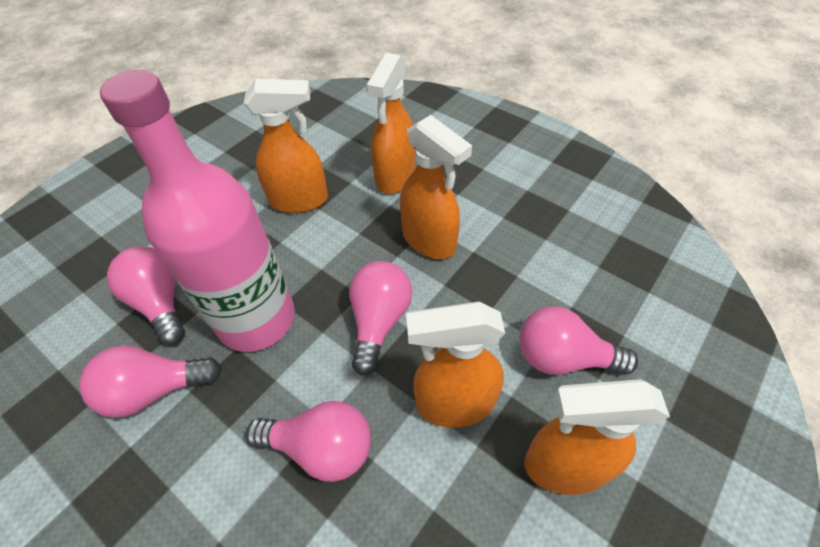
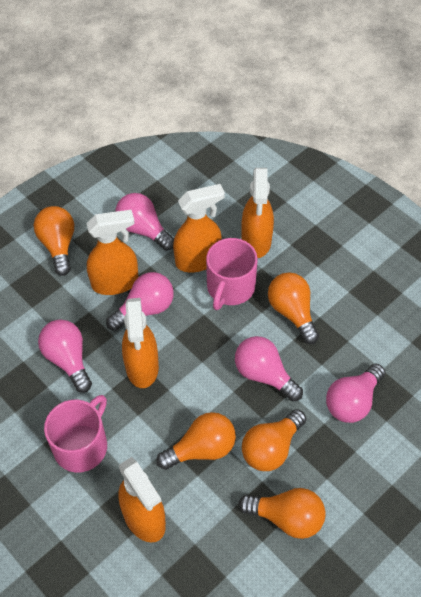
orange light bulb: 0 -> 5
pink bottle: 1 -> 0
pink mug: 0 -> 2

